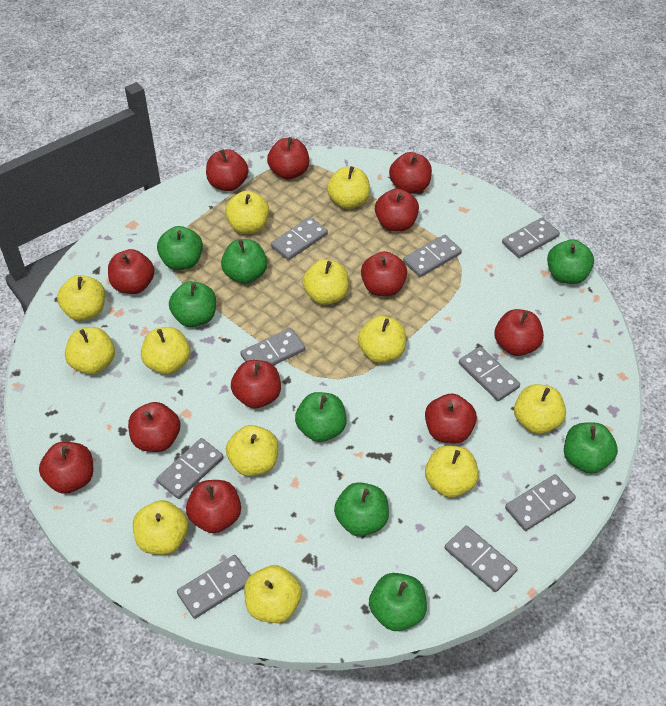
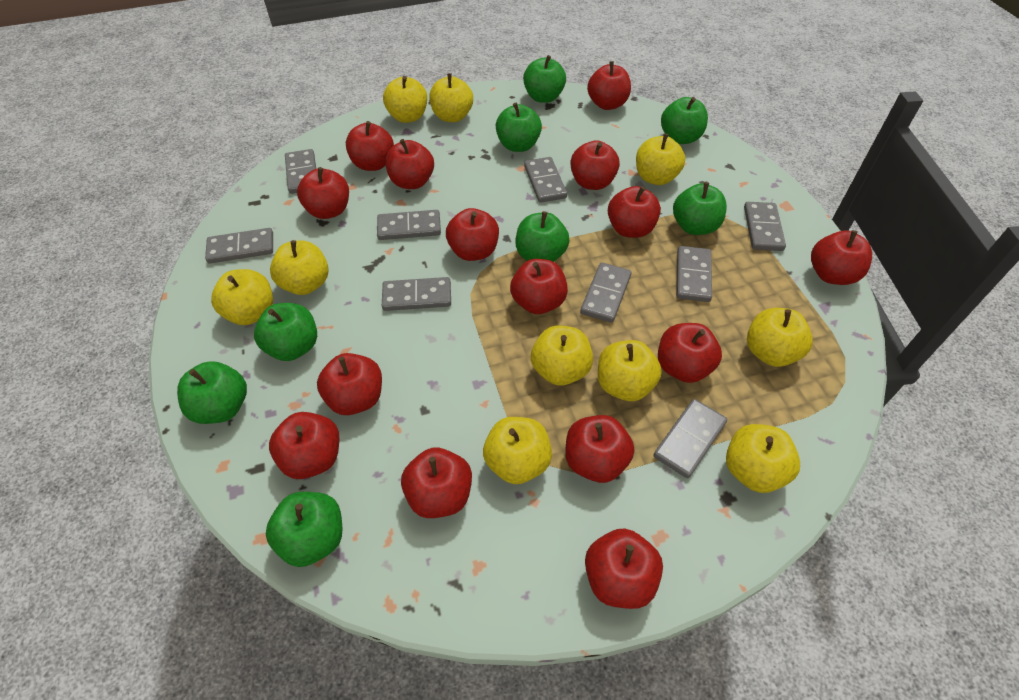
red apple: 12 -> 15
yellow apple: 12 -> 10

